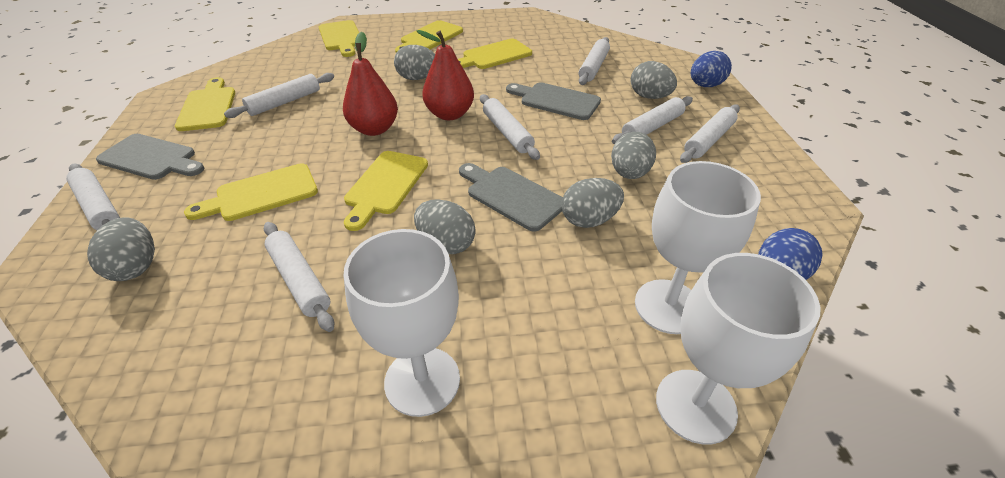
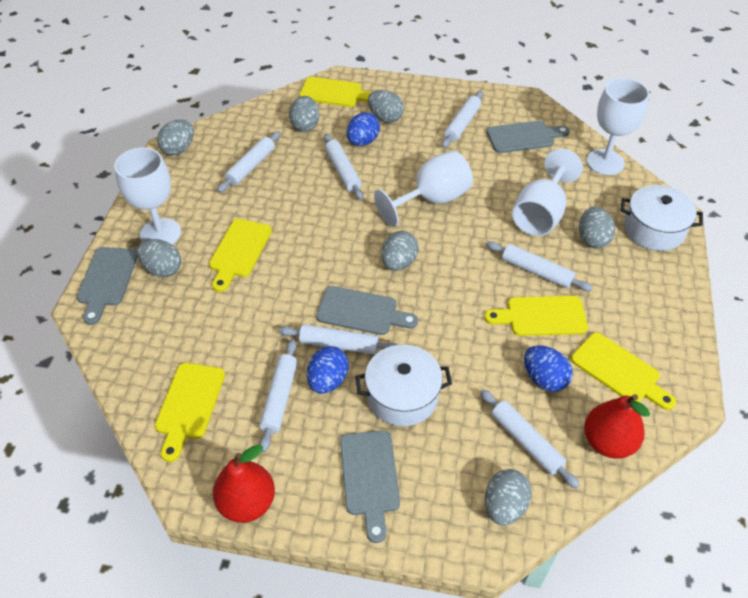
blue egg: 2 -> 3
grey cutting board: 3 -> 4
grey egg: 6 -> 7
white goblet: 3 -> 4
white pot: 0 -> 2
yellow cutting board: 6 -> 5

